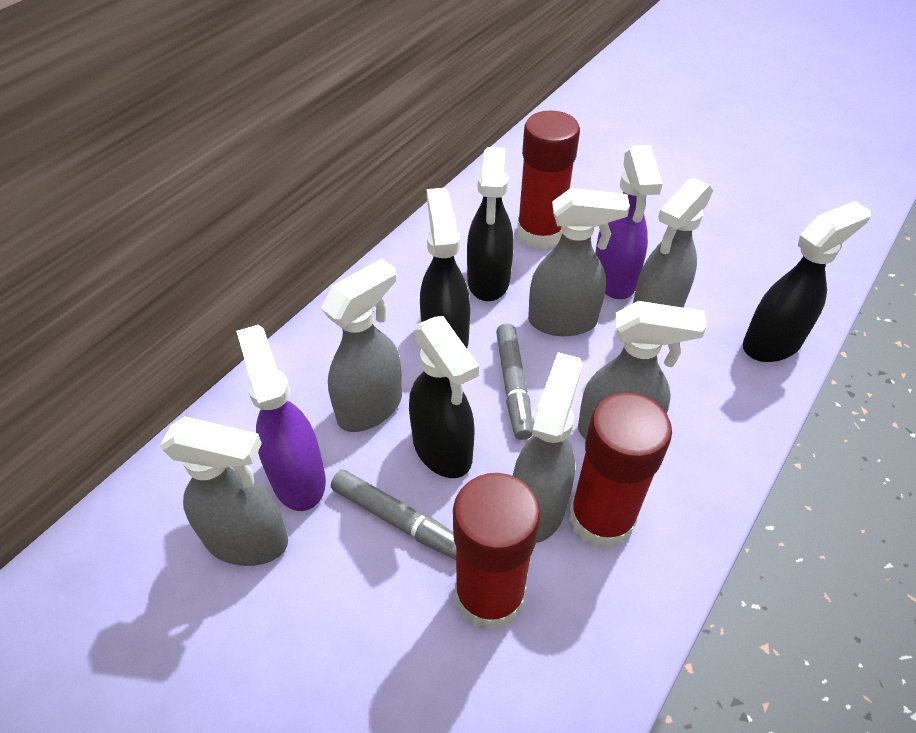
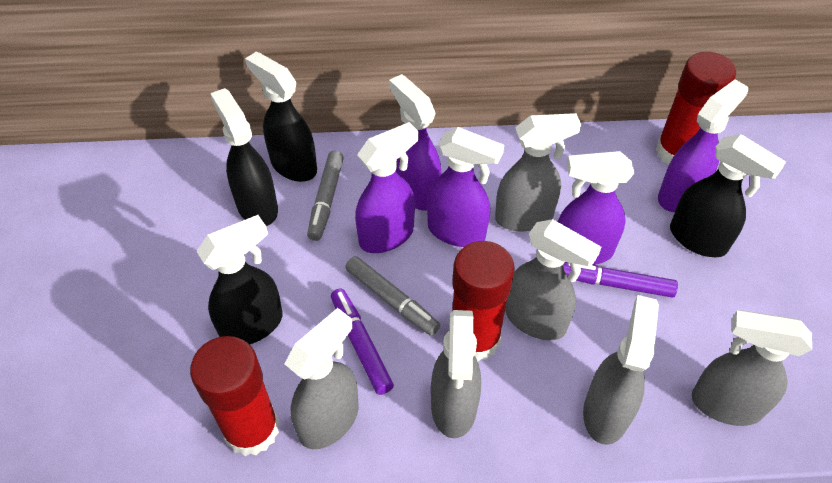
purple marker: 0 -> 2
purple spray bottle: 2 -> 5

